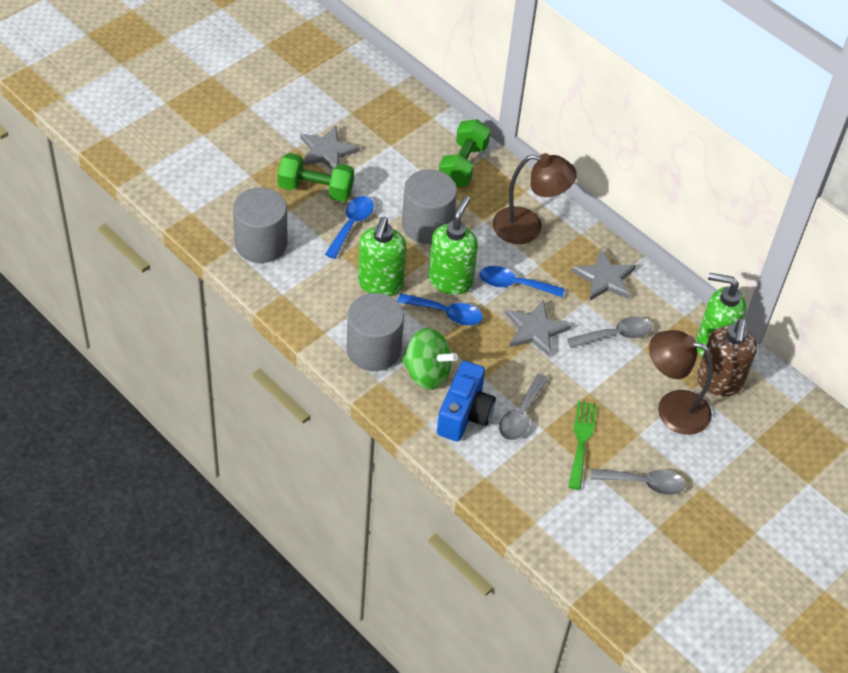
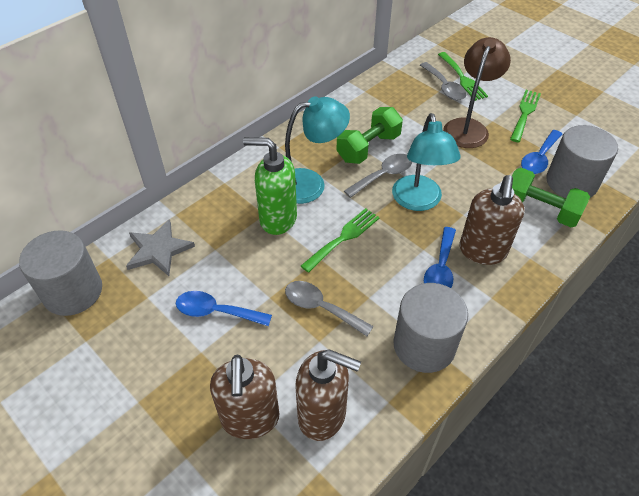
blue camera: 1 -> 0
brown lamp: 2 -> 1
brown soap dispenser: 1 -> 3
green fork: 1 -> 3
green soap dispenser: 3 -> 1
green spinning top: 1 -> 0
grey star: 3 -> 1
turquoise lamp: 0 -> 2

